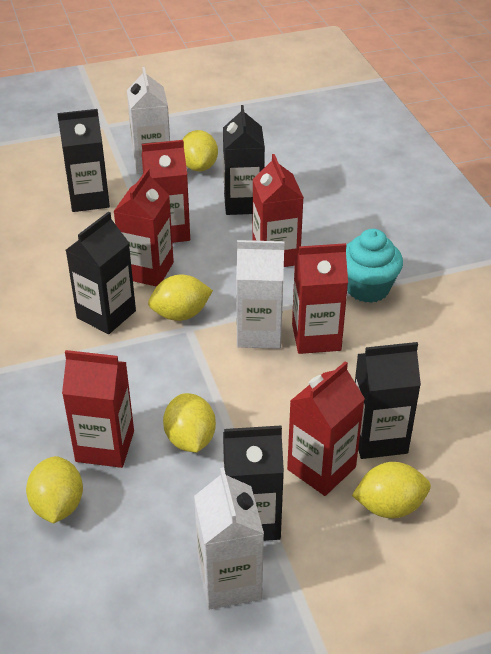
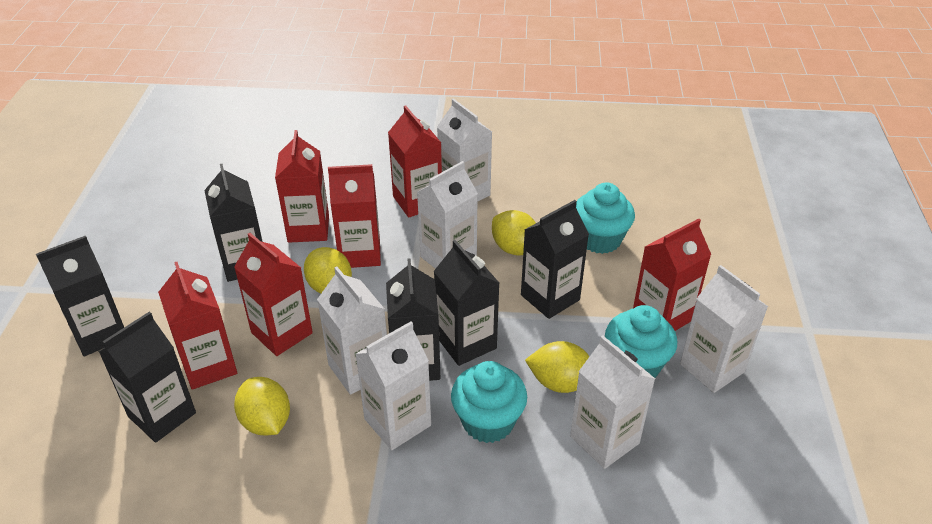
black carton: 5 -> 6
turquoise cupcake: 1 -> 3
white carton: 3 -> 6
yellow lemon: 5 -> 4

